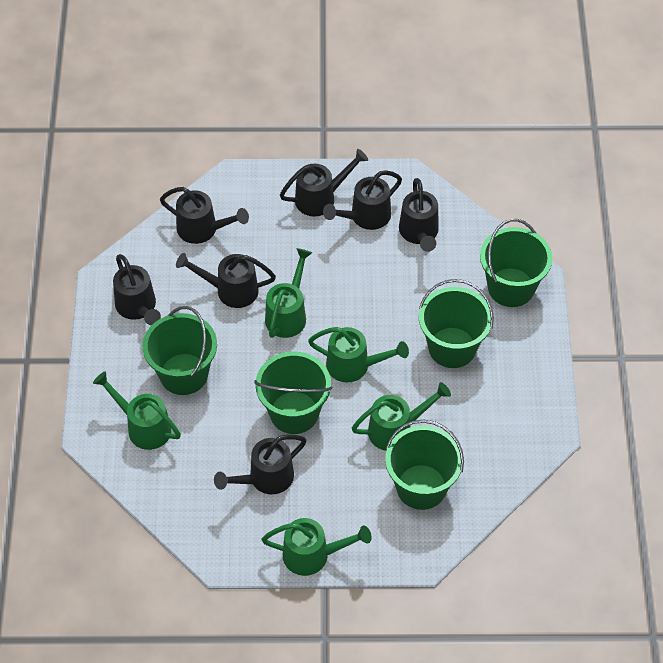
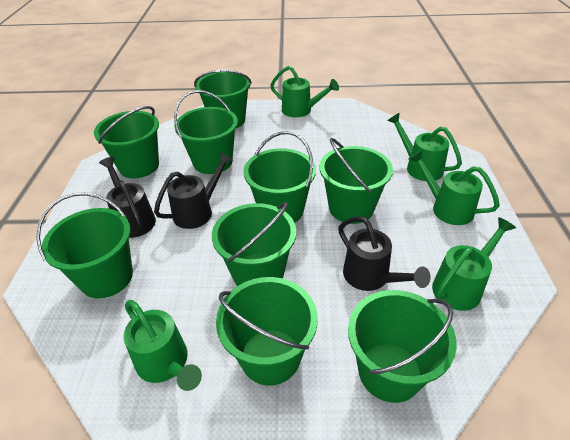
black watering can: 7 -> 3
green bucket: 5 -> 9

